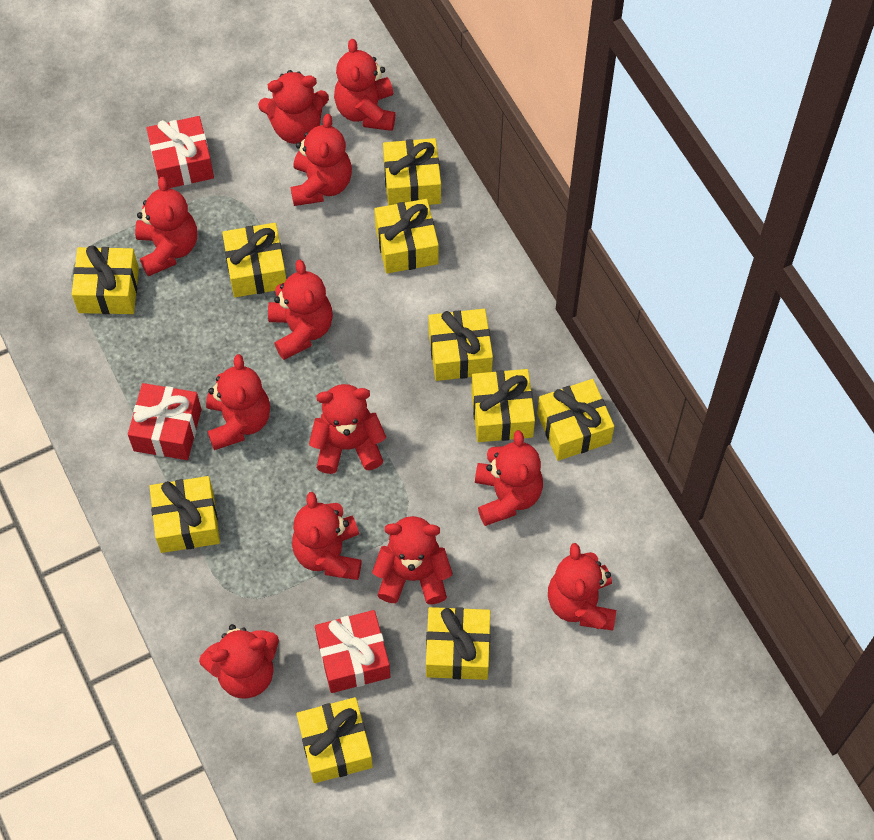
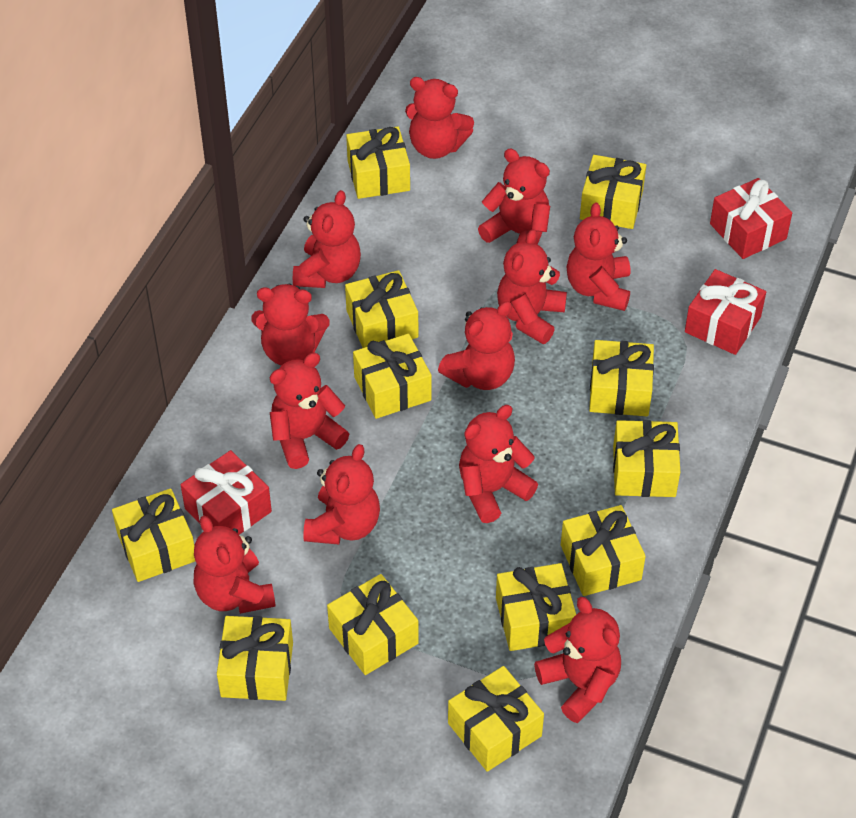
yellow gift: 10 -> 12

